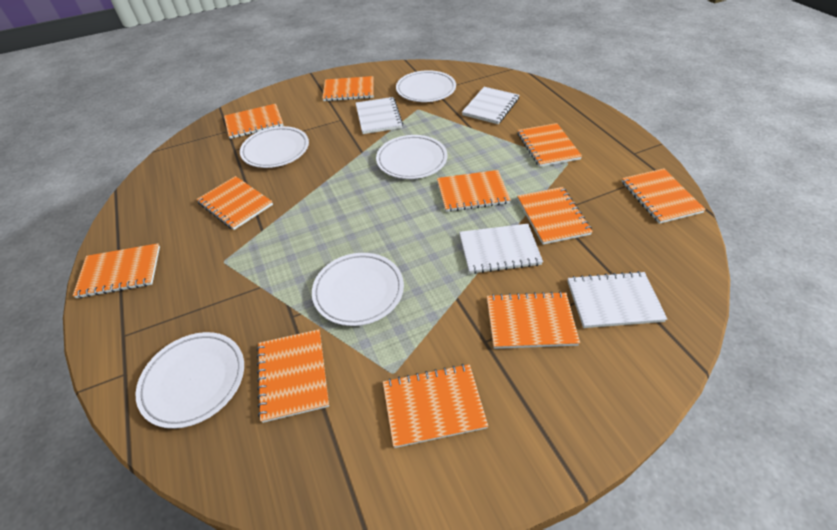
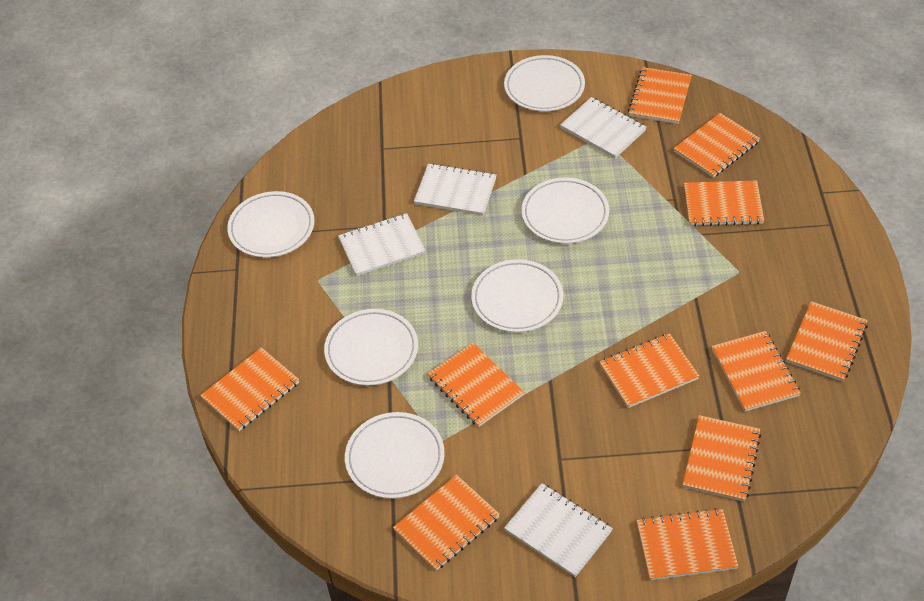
white plate: 5 -> 6

